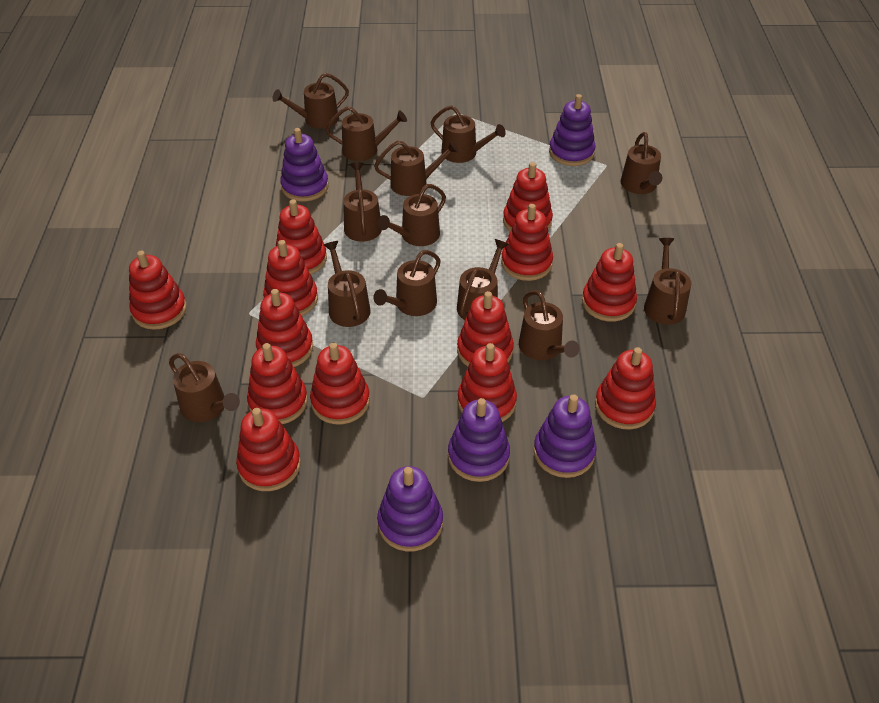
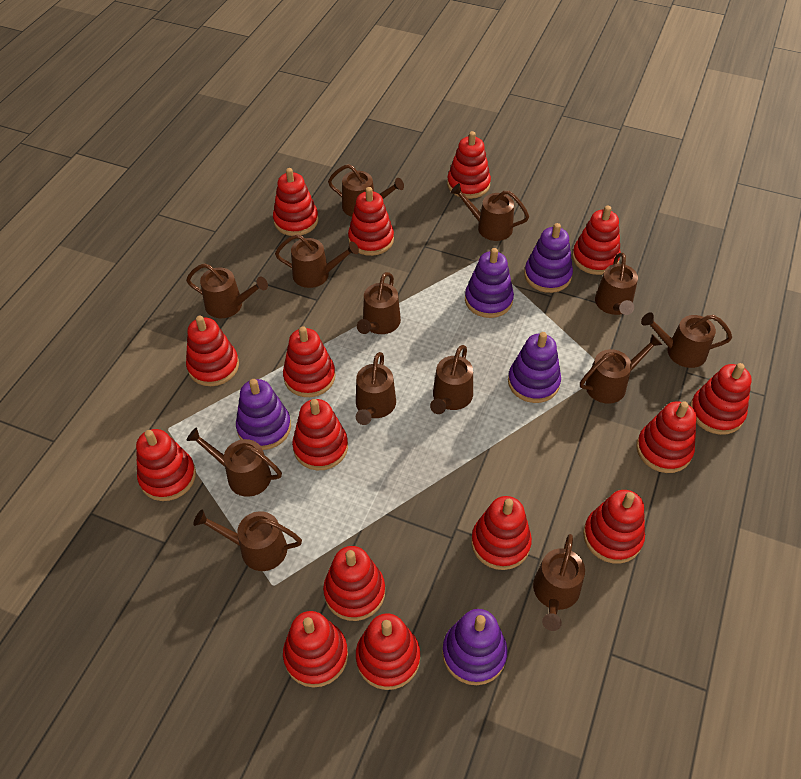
red stacking toy: 13 -> 15

